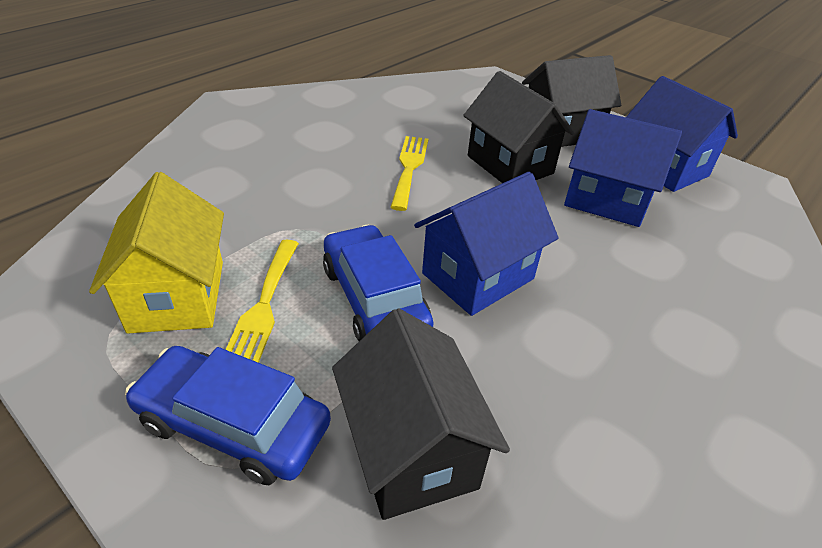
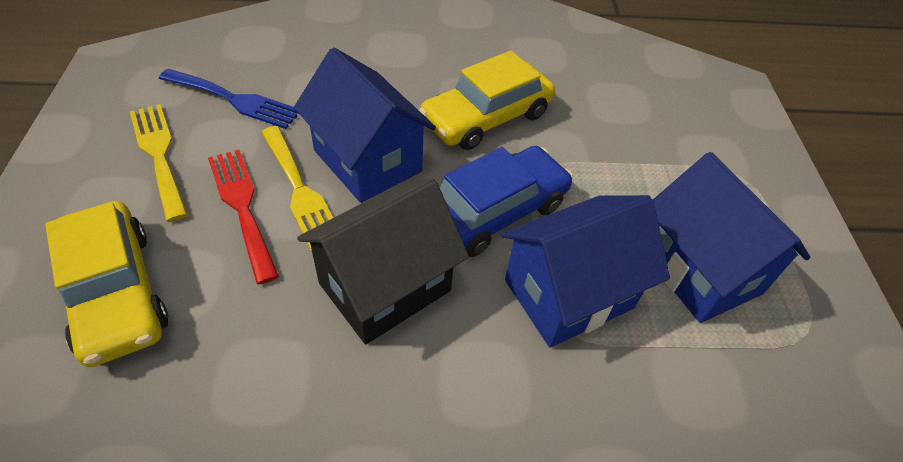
black house: 3 -> 1
blue car: 2 -> 1
blue fork: 0 -> 1
red fork: 0 -> 1
yellow car: 0 -> 2
yellow house: 1 -> 0

